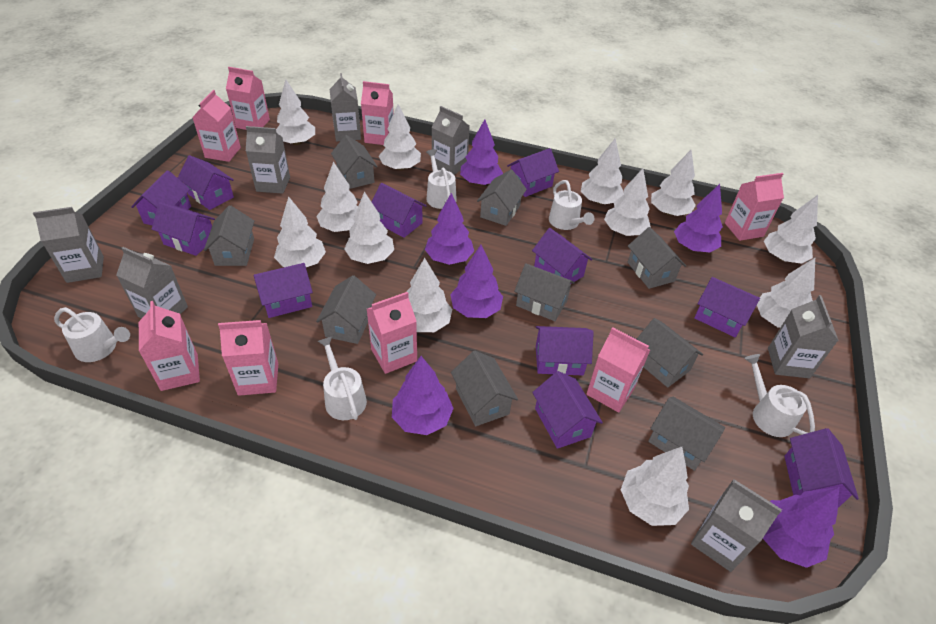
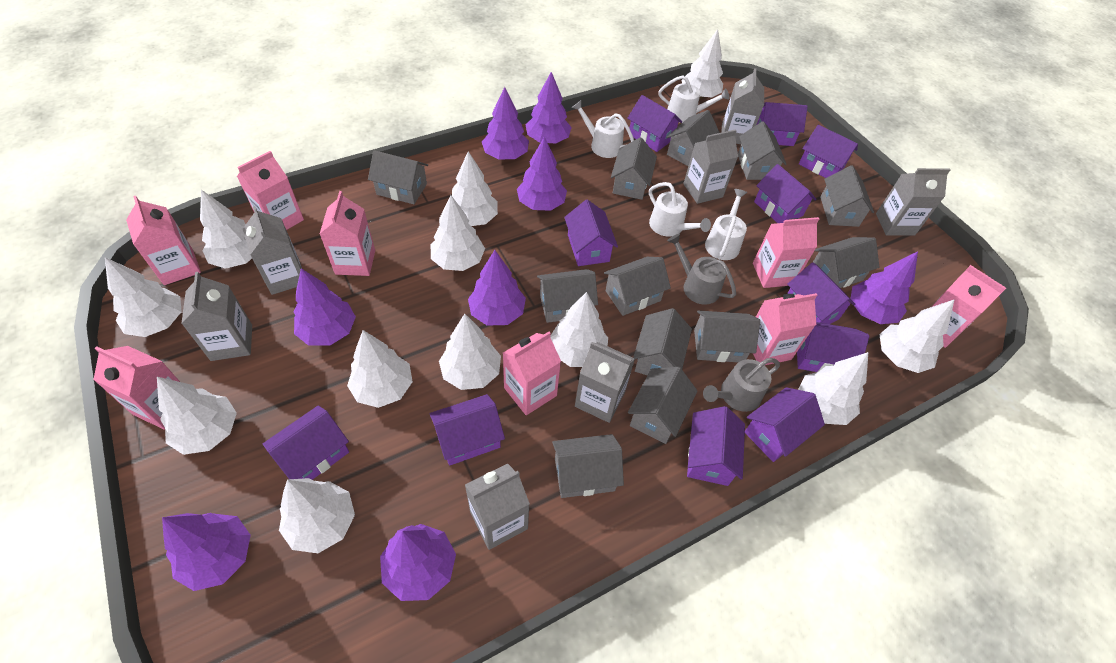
grey house: 9 -> 12
grey watering can: 0 -> 2
purple tree: 6 -> 8
white watering can: 5 -> 4

